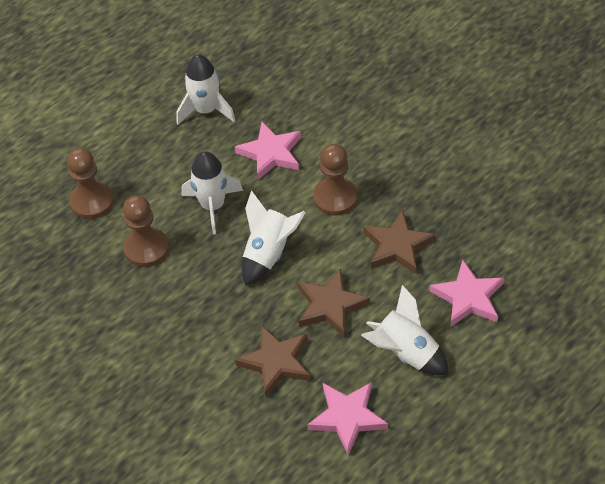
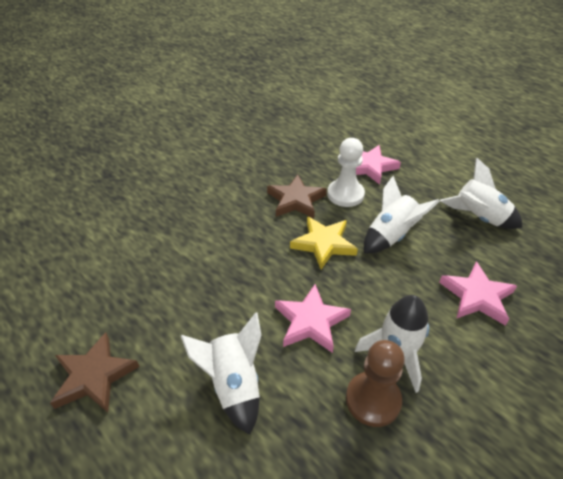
brown pawn: 3 -> 1
brown star: 3 -> 2
white pawn: 0 -> 1
yellow star: 0 -> 1

